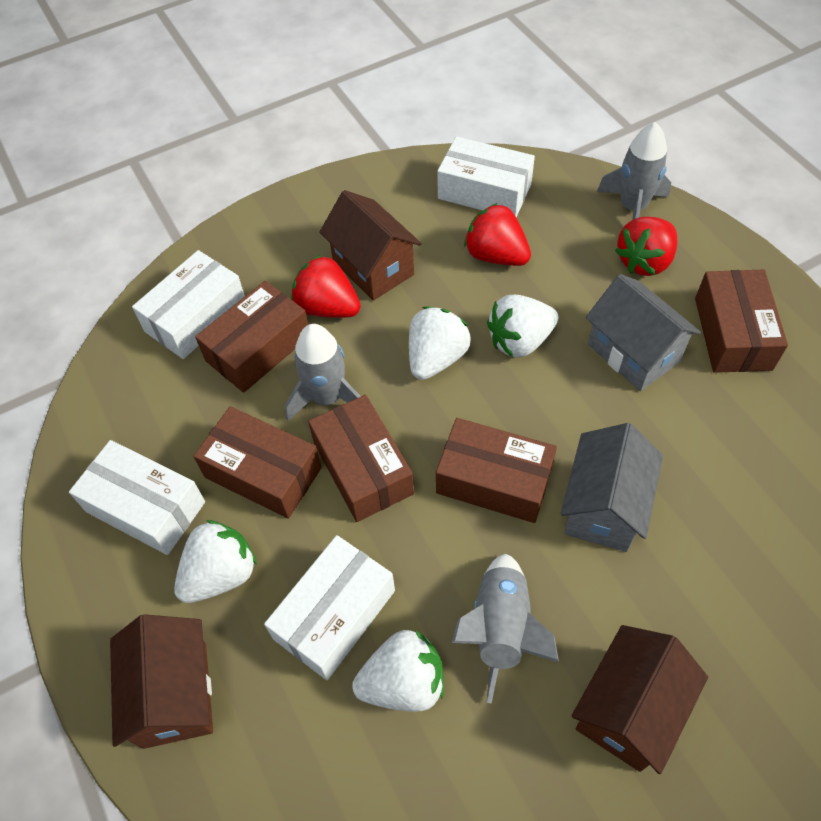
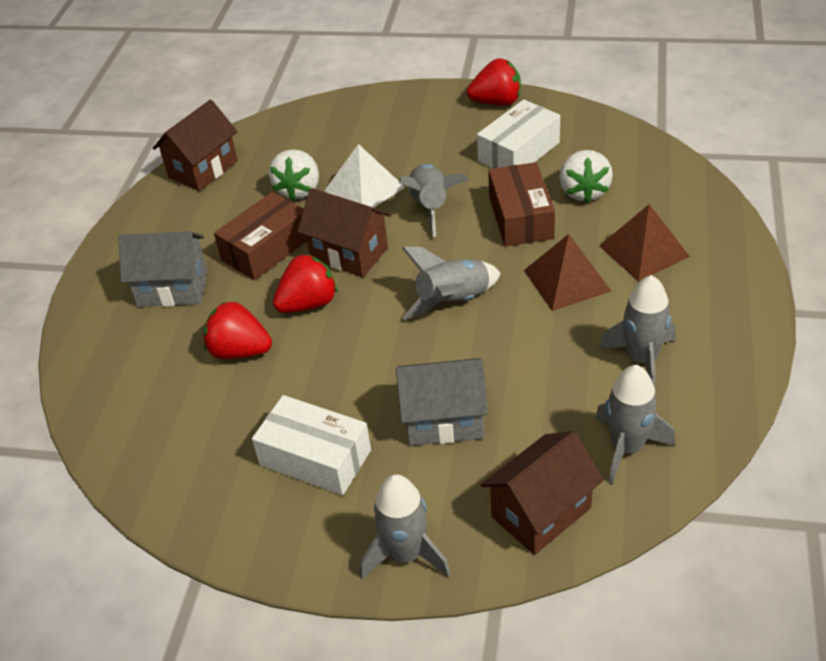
brown box: 5 -> 2
brown pyramid: 0 -> 2
grey rocket: 3 -> 5
white box: 4 -> 2
white pyramid: 0 -> 1
white strawberry: 4 -> 2

